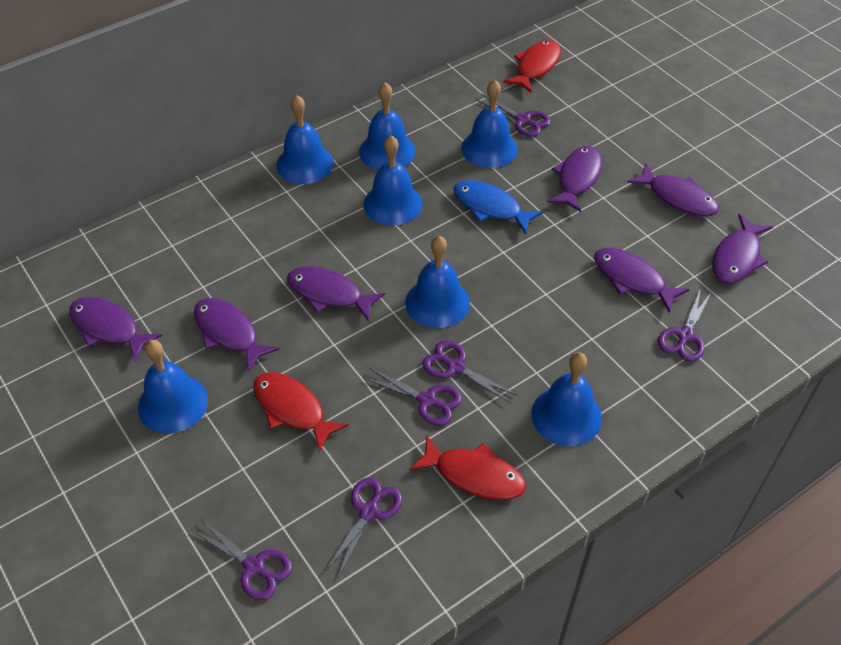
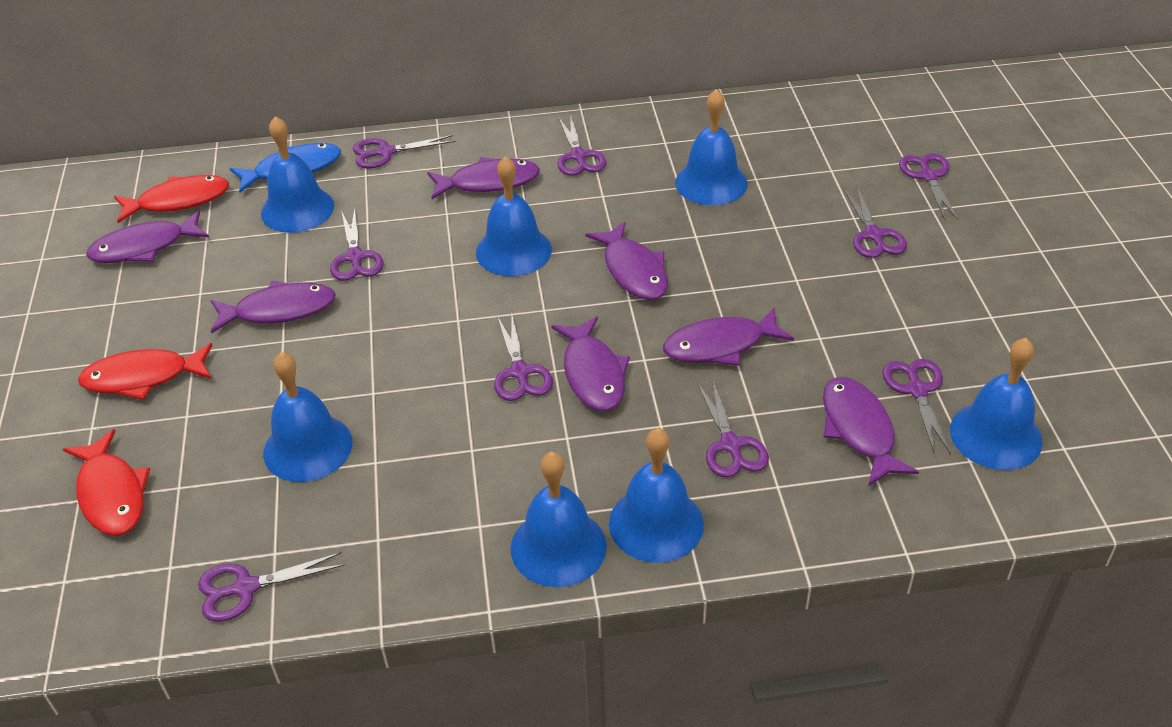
purple scissors: 6 -> 9

